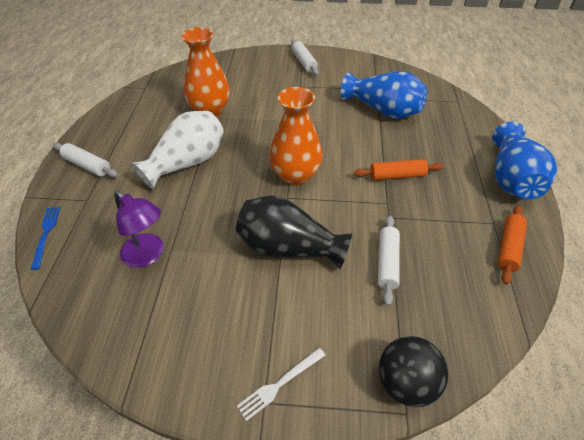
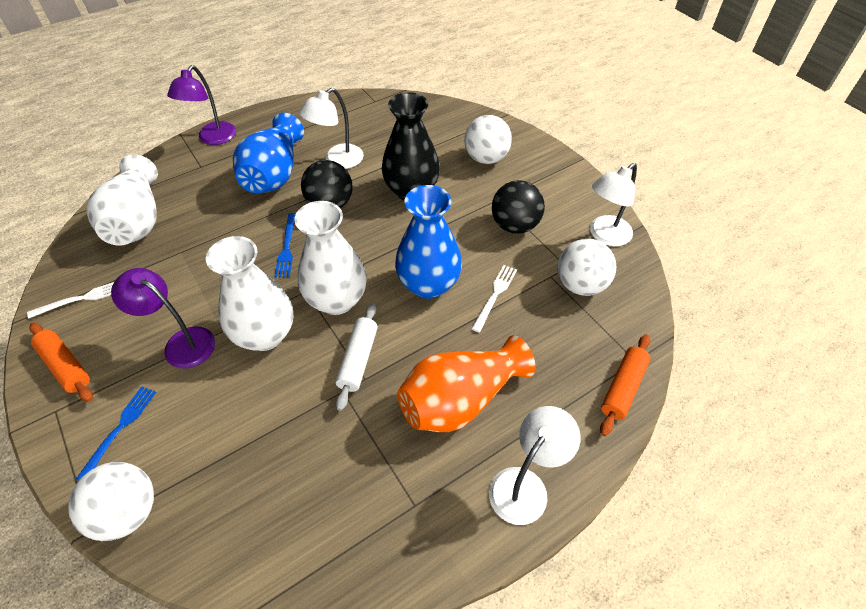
black ball: 1 -> 2
blue fork: 1 -> 2
orange vase: 2 -> 1
purple lamp: 1 -> 2
white ball: 0 -> 3
white fork: 1 -> 2
white lamp: 0 -> 3
white rolling pin: 3 -> 1
white vase: 1 -> 3

